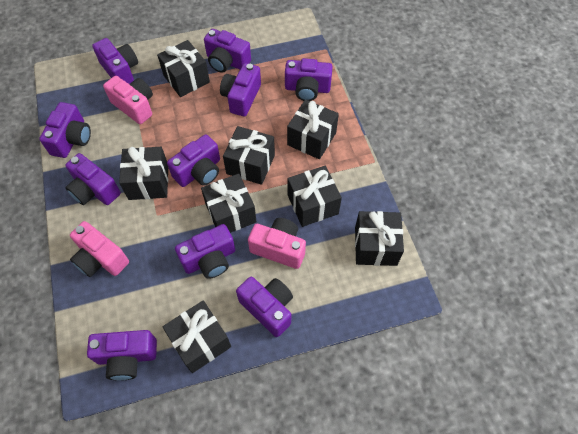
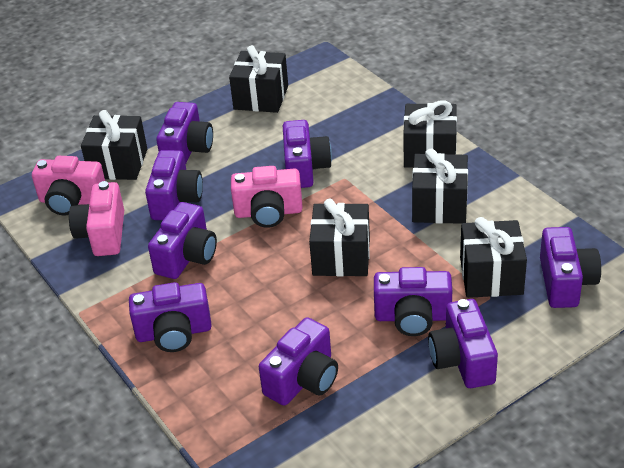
black gift: 8 -> 6
purple camera: 10 -> 9

